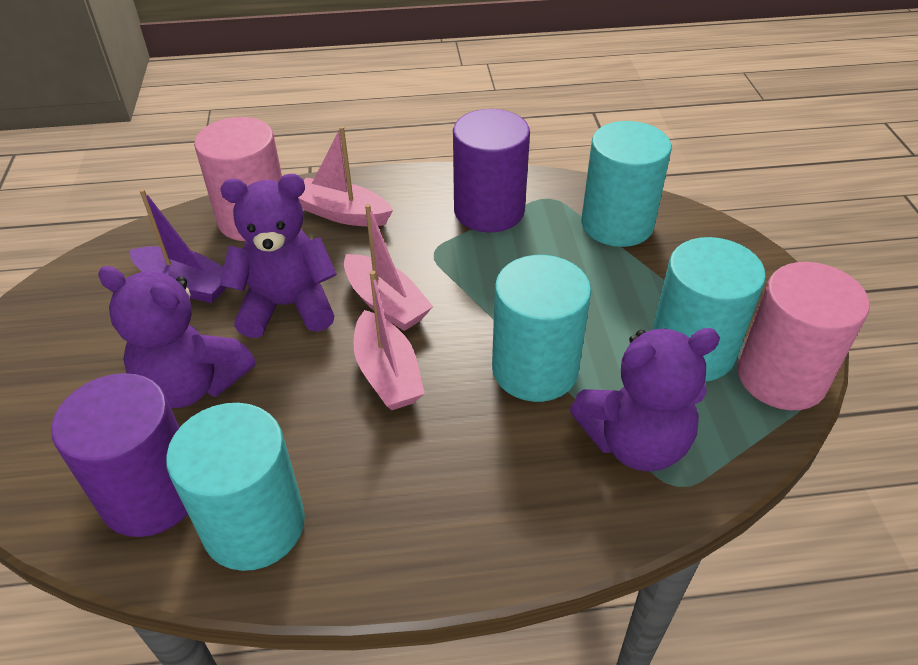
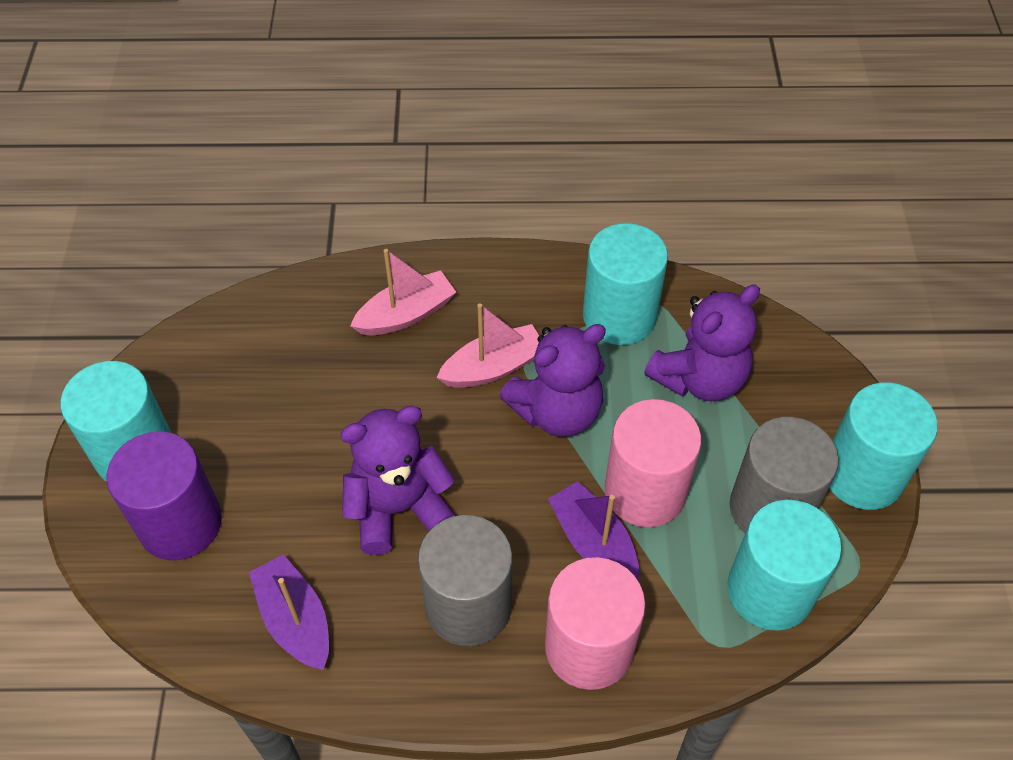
grey cylinder: 0 -> 2
pink boat: 3 -> 2
purple boat: 1 -> 2
purple cylinder: 2 -> 1

